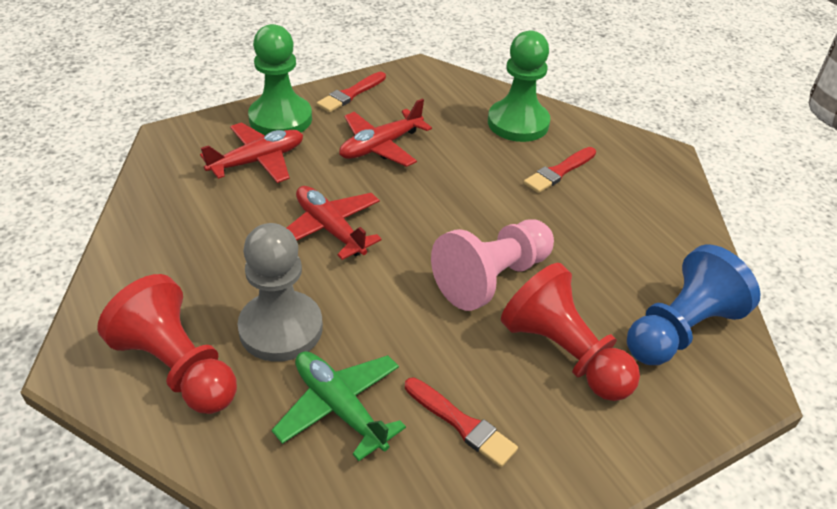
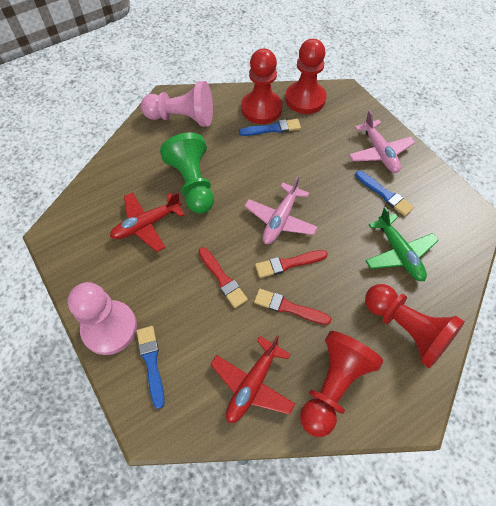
blue brush: 0 -> 3
blue pawn: 1 -> 0
green pawn: 2 -> 1
grey pawn: 1 -> 0
pink pawn: 1 -> 2
pink plane: 0 -> 2
red pawn: 2 -> 4
red plane: 3 -> 2

